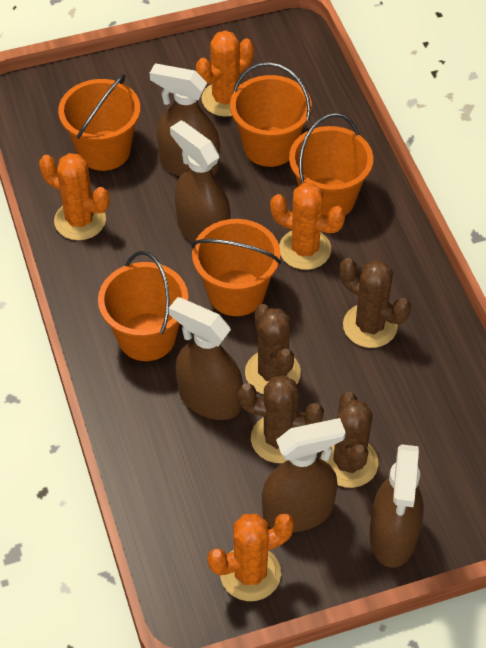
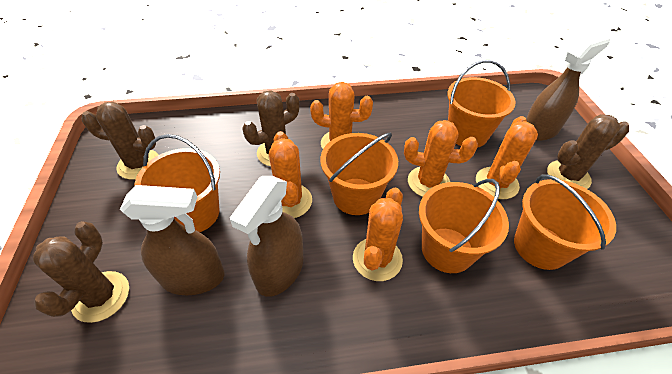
brown spray bottle: 5 -> 3
orange cactus: 4 -> 5

